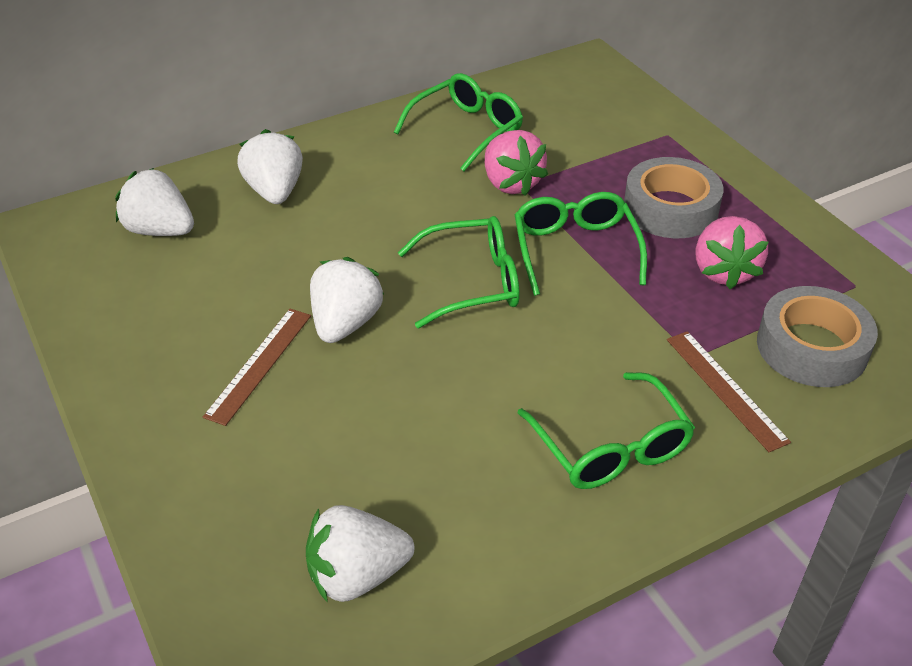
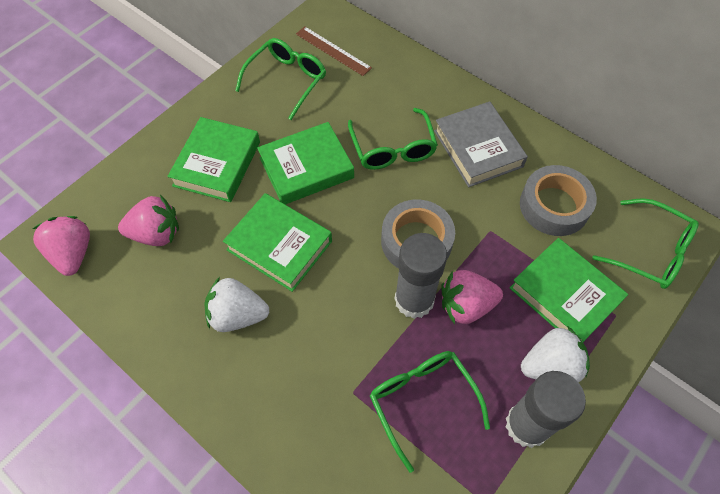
brown ruler: 2 -> 1
green book: 0 -> 4
grey book: 0 -> 1
grey glue stick: 0 -> 2
pink strawberry: 2 -> 3
white strawberry: 4 -> 2

